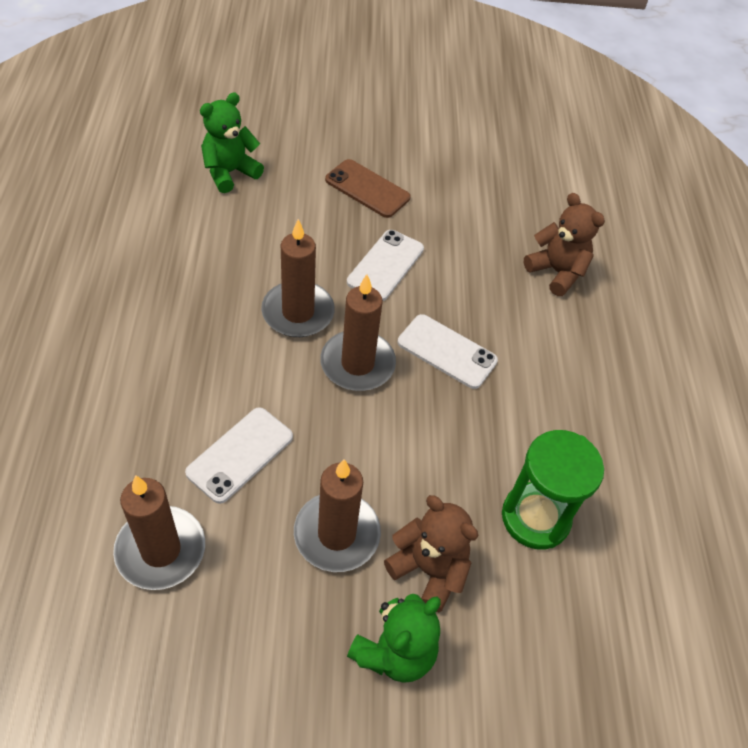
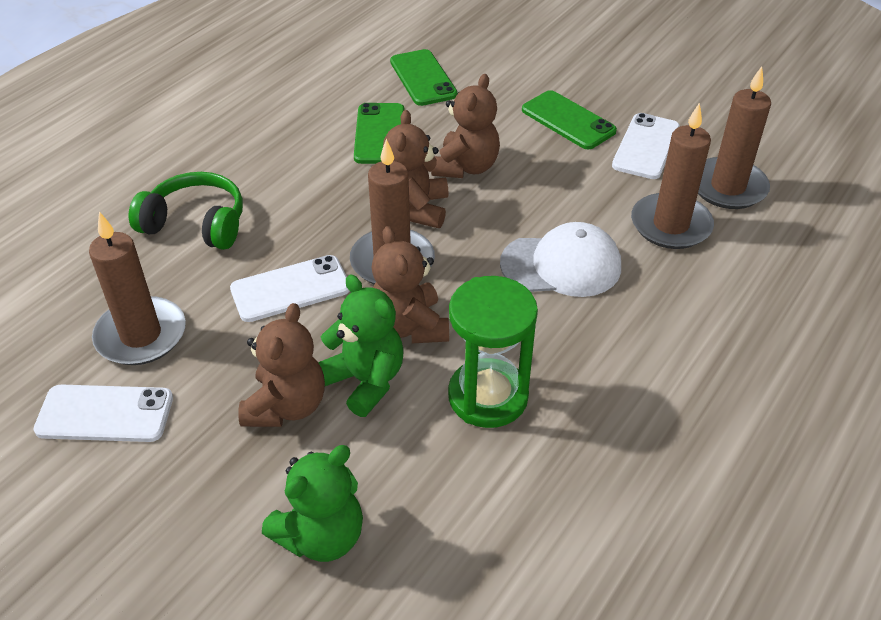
brown phone: 1 -> 0
brown teddy bear: 2 -> 4
green headphones: 0 -> 1
green phone: 0 -> 3
white cap: 0 -> 1

